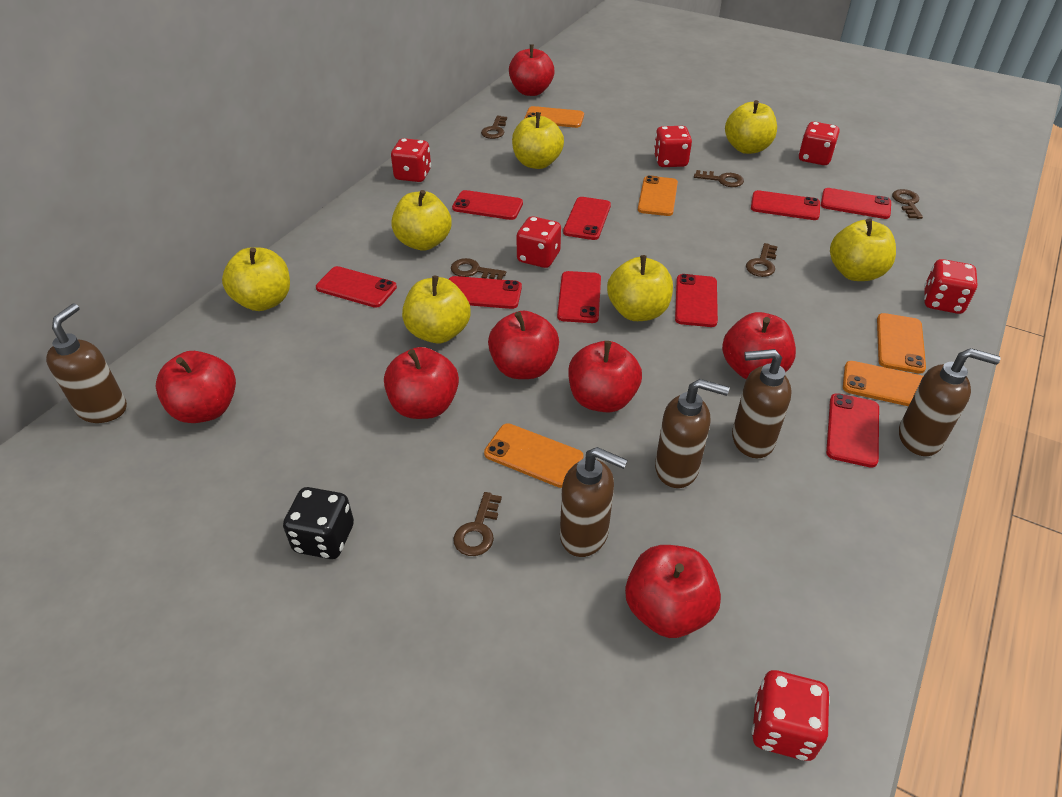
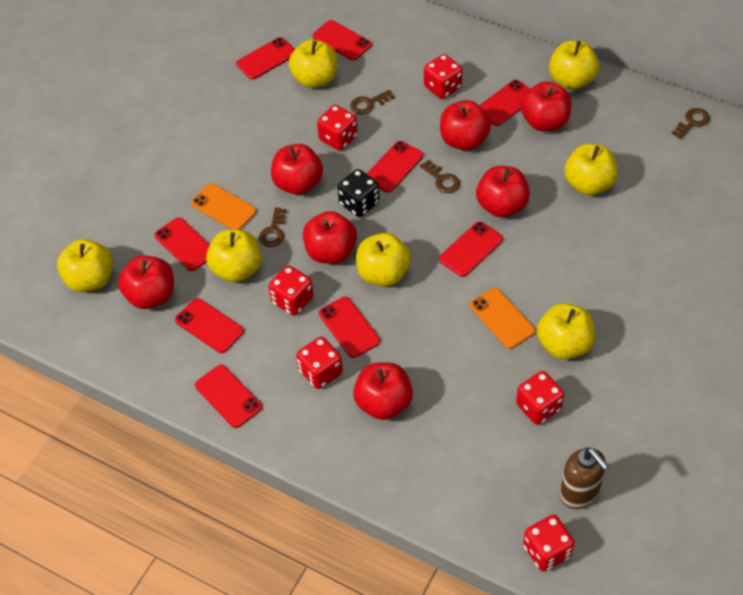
brown key: 6 -> 4
brown soap dispenser: 5 -> 1
orange phone: 5 -> 2

